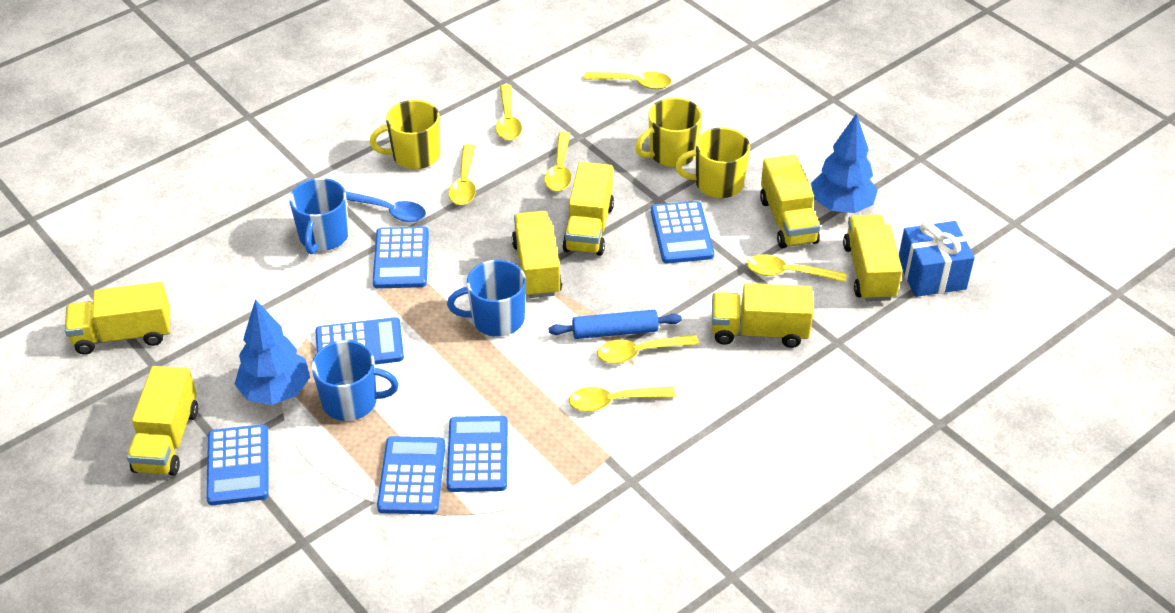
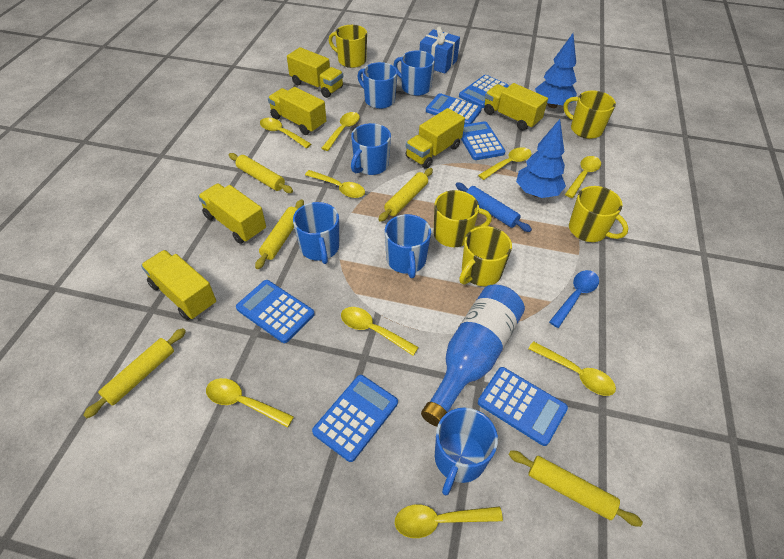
blue bottle: 0 -> 1
blue mug: 3 -> 6
yellow mug: 3 -> 5
yellow rolling pin: 0 -> 5
yellow spoon: 7 -> 9
yellow truck: 7 -> 6

